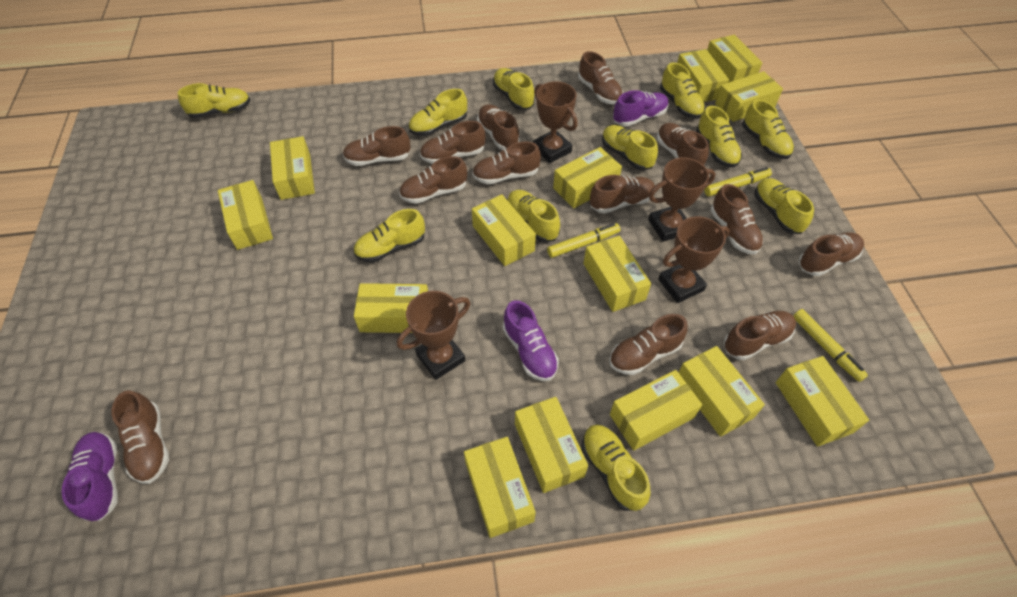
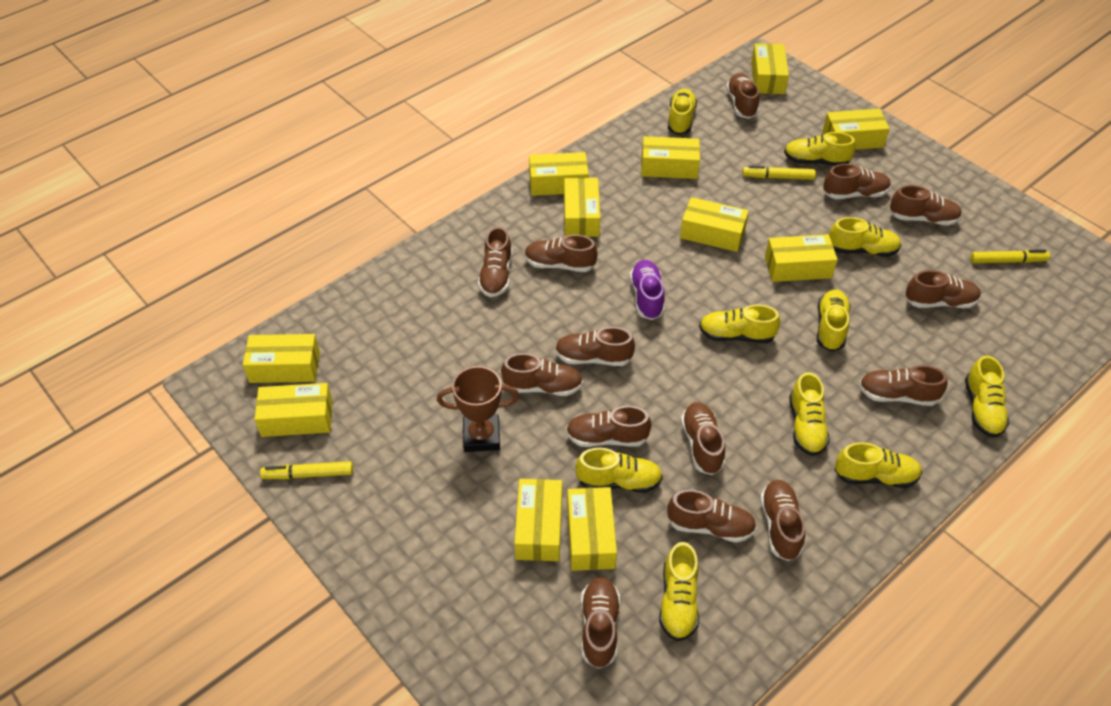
brown shoe: 13 -> 14
brown trophy: 4 -> 1
purple shoe: 3 -> 1
yellow box: 14 -> 11
yellow shoe: 11 -> 10

